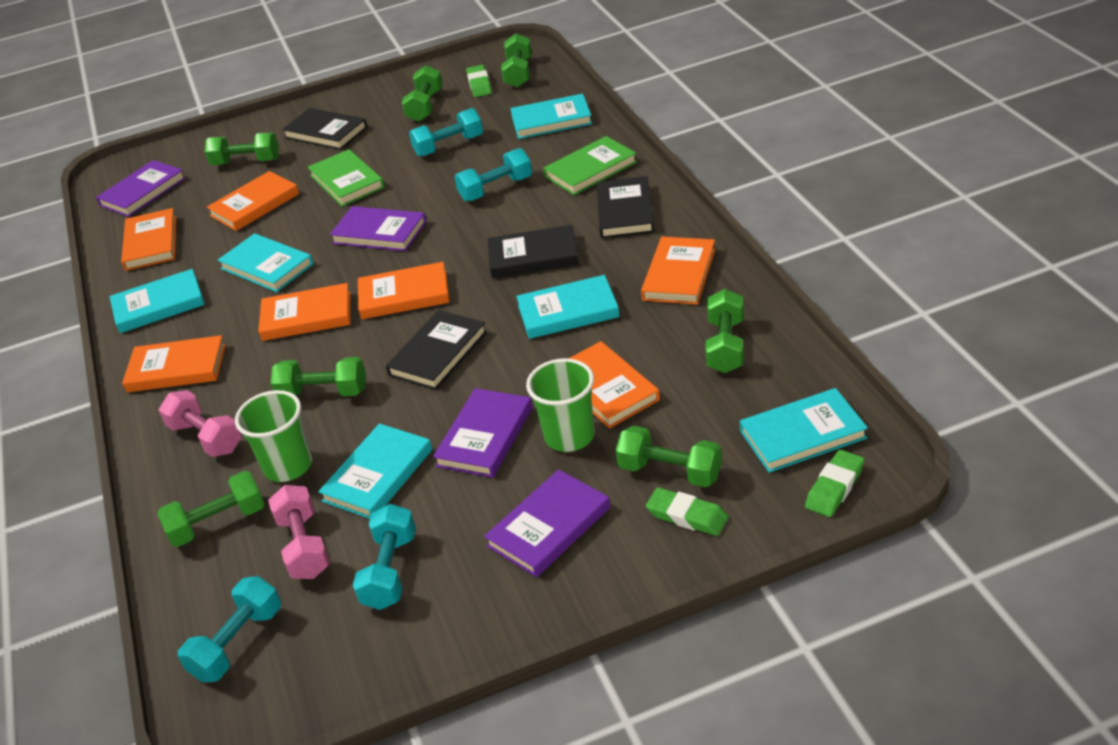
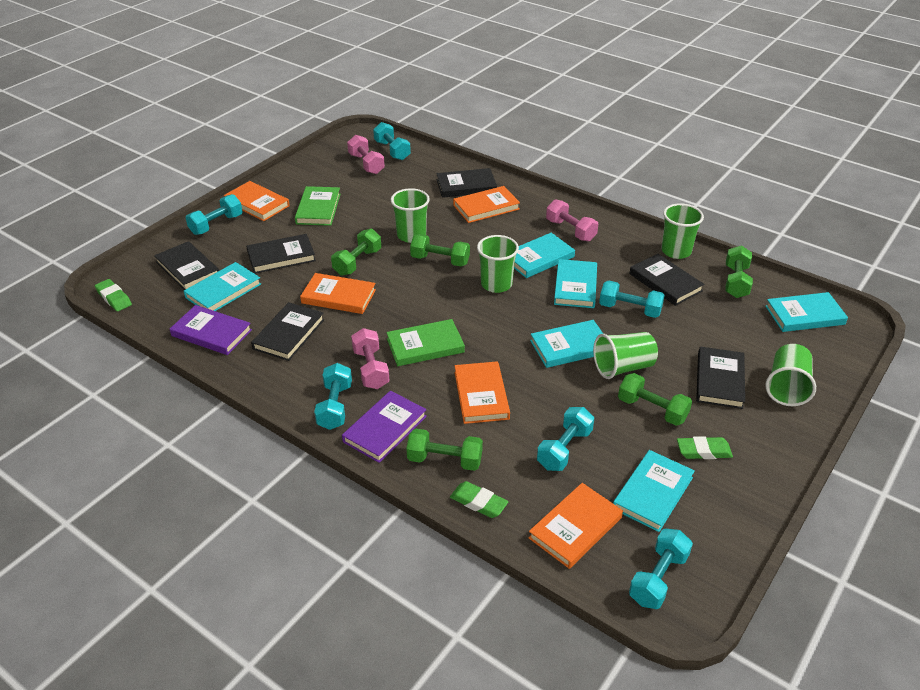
black book: 4 -> 6
green cup: 2 -> 5
green dumbbell: 7 -> 5
orange book: 7 -> 5
pink dumbbell: 2 -> 3
purple book: 4 -> 2
turquoise dumbbell: 4 -> 6

